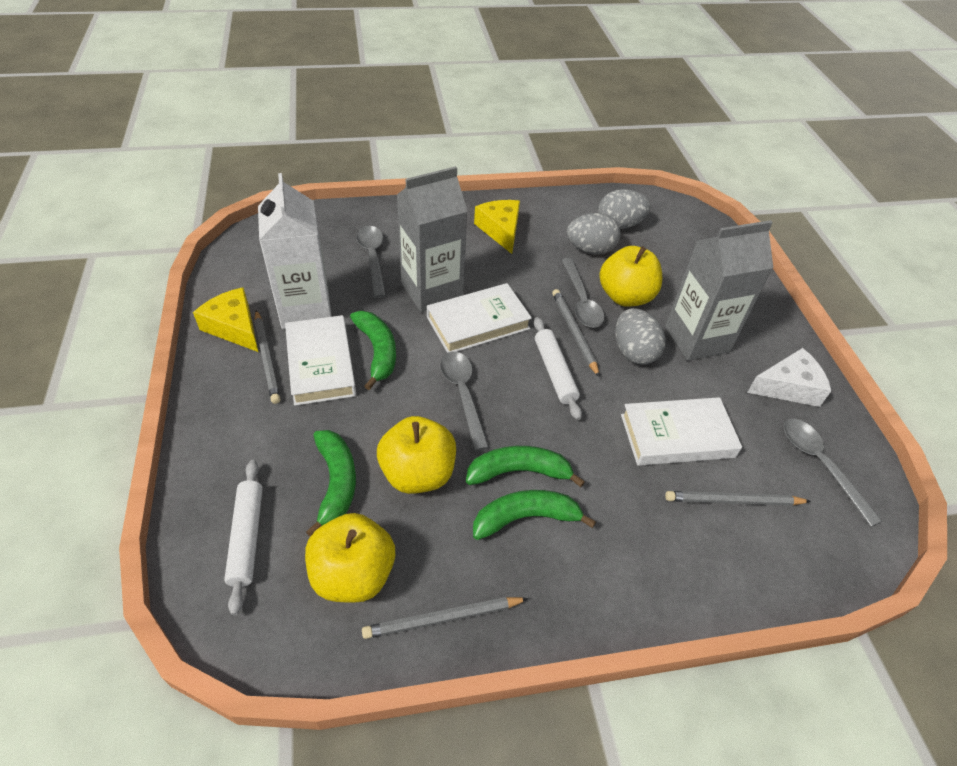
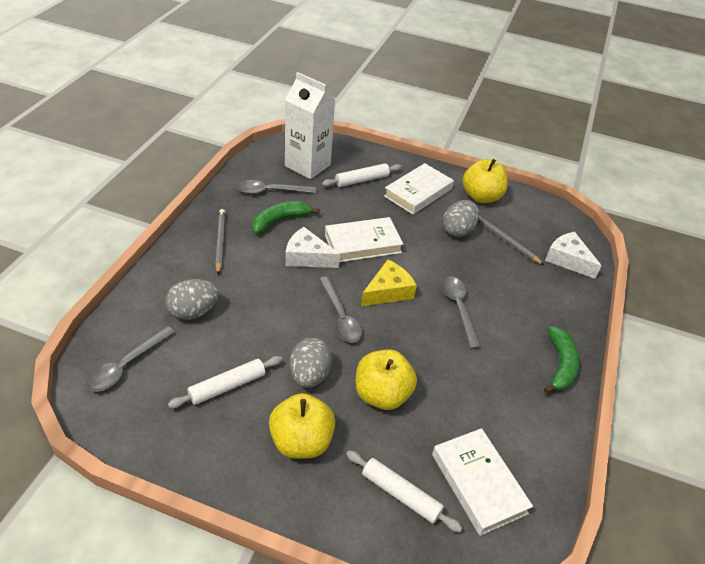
green banana: 4 -> 2
grey carton: 2 -> 0
grey pencil: 4 -> 2
white cheese: 1 -> 2
white rolling pin: 2 -> 3
yellow cheese: 2 -> 1

